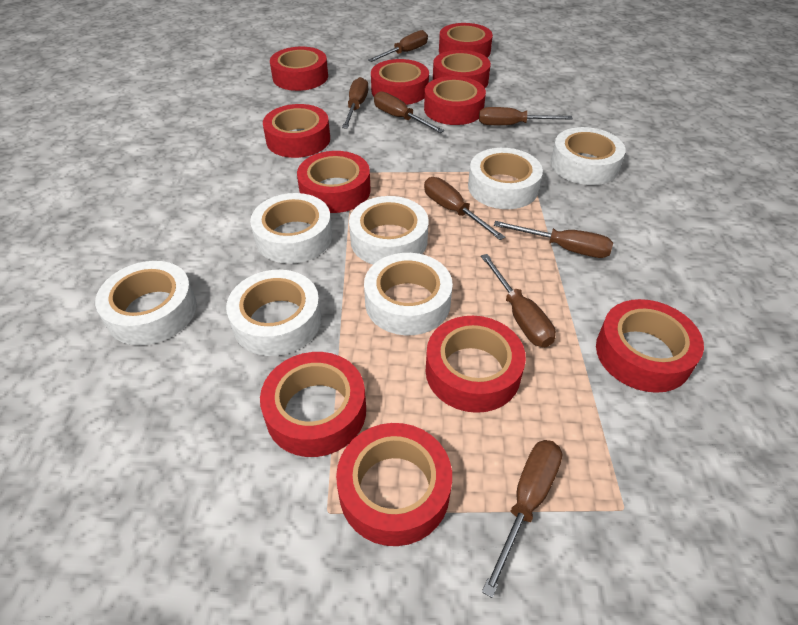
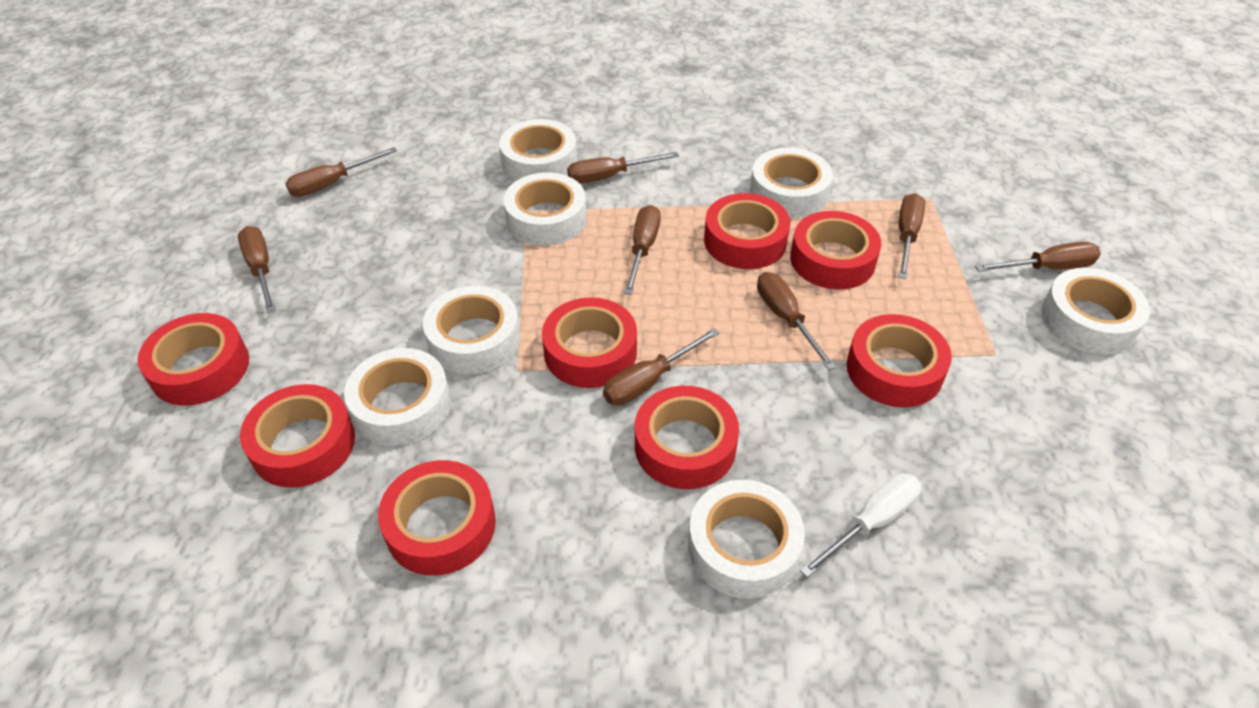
red tape: 11 -> 8
white screwdriver: 0 -> 1

